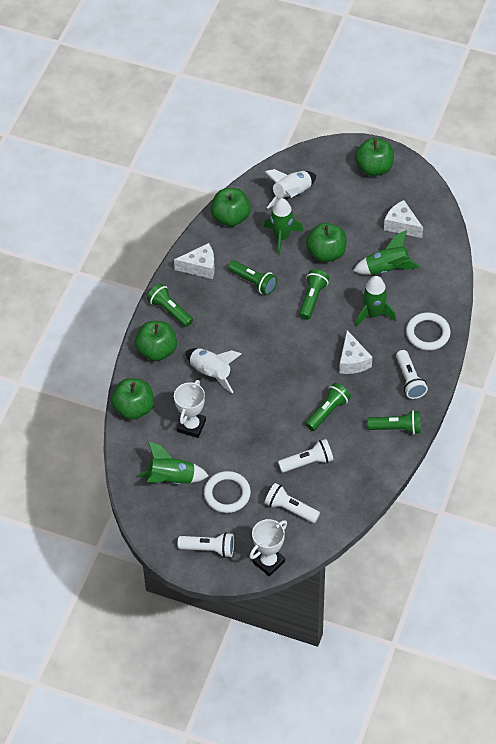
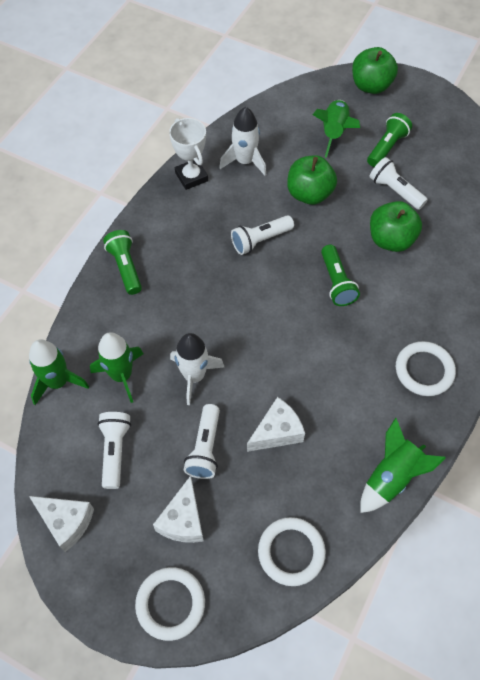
green apple: 5 -> 3
green flashlight: 5 -> 3
white ring: 2 -> 3
white trophy: 2 -> 1

